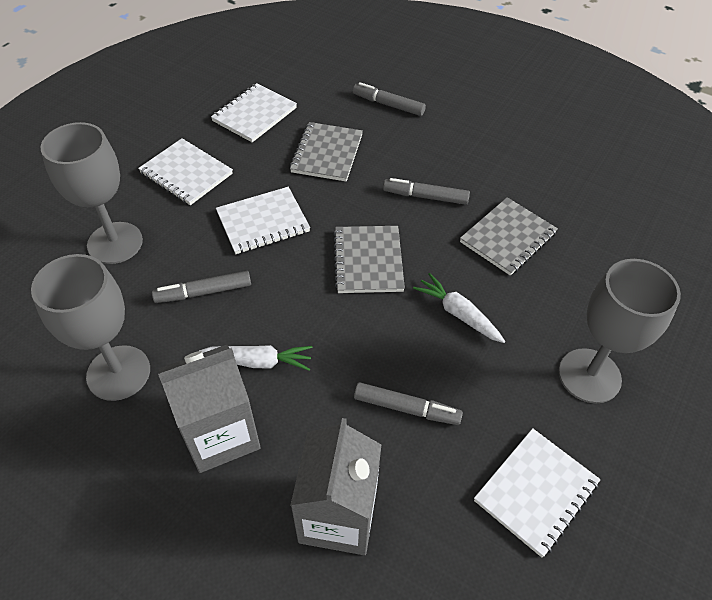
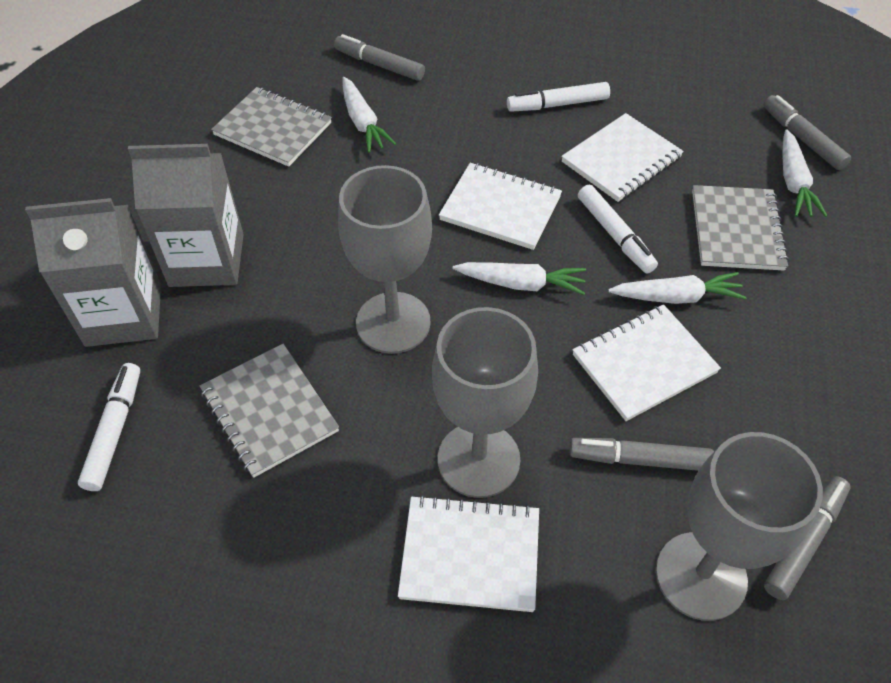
white carrot: 2 -> 4
white marker: 0 -> 3

